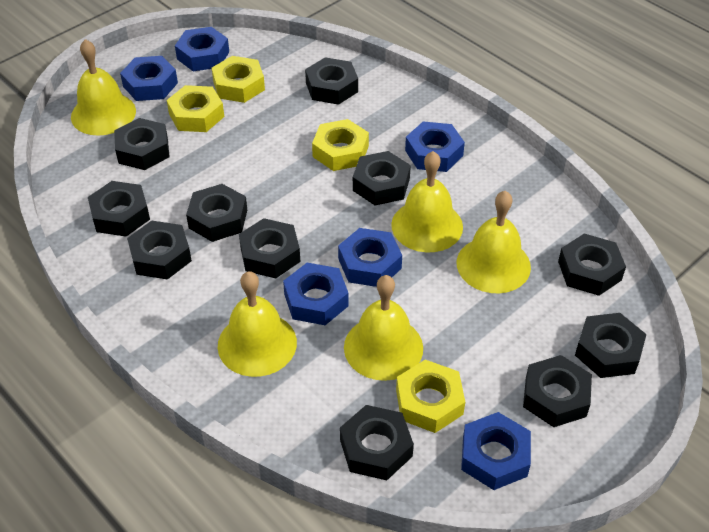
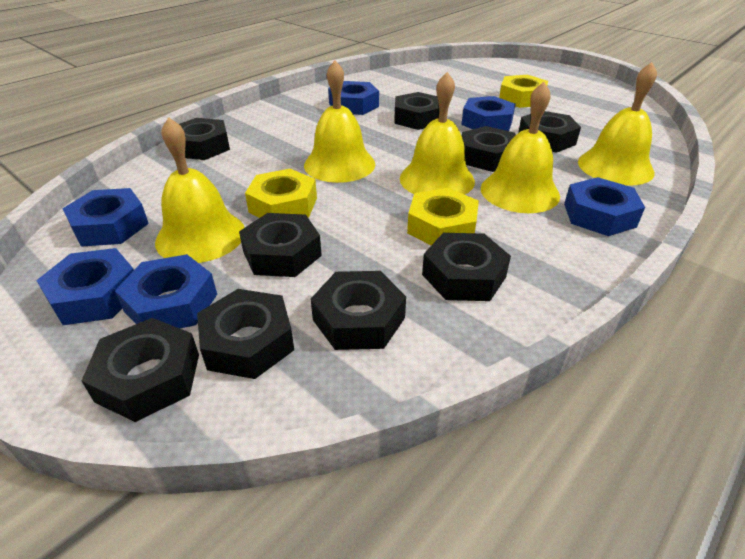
black nut: 11 -> 9
yellow nut: 4 -> 3

